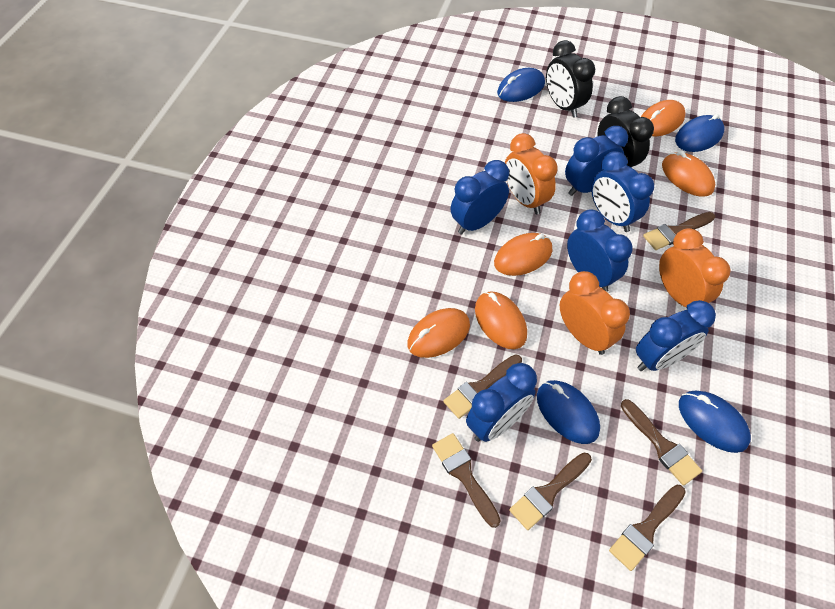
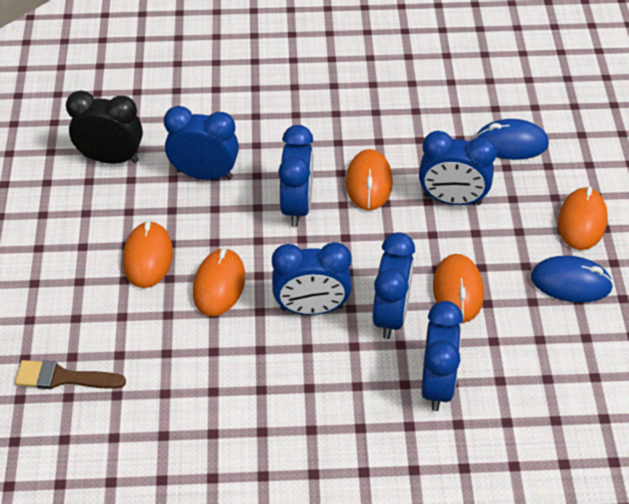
black clock: 2 -> 1
blue mouse: 4 -> 2
brown brush: 6 -> 1
orange clock: 3 -> 0

